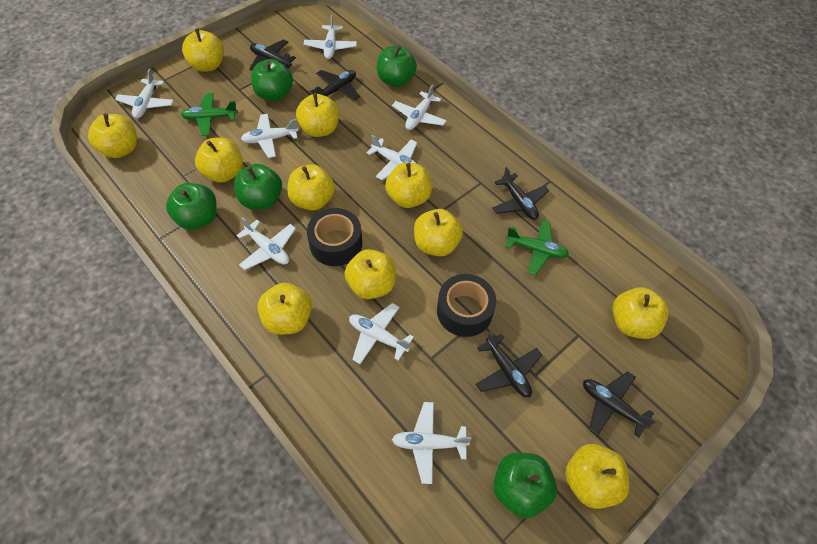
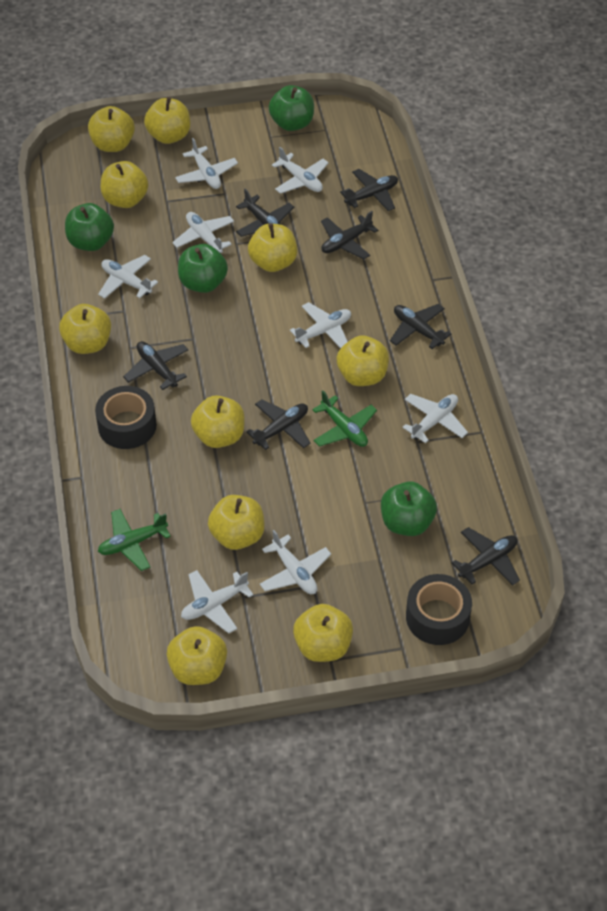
black plane: 5 -> 7
green apple: 5 -> 4
yellow apple: 11 -> 10

